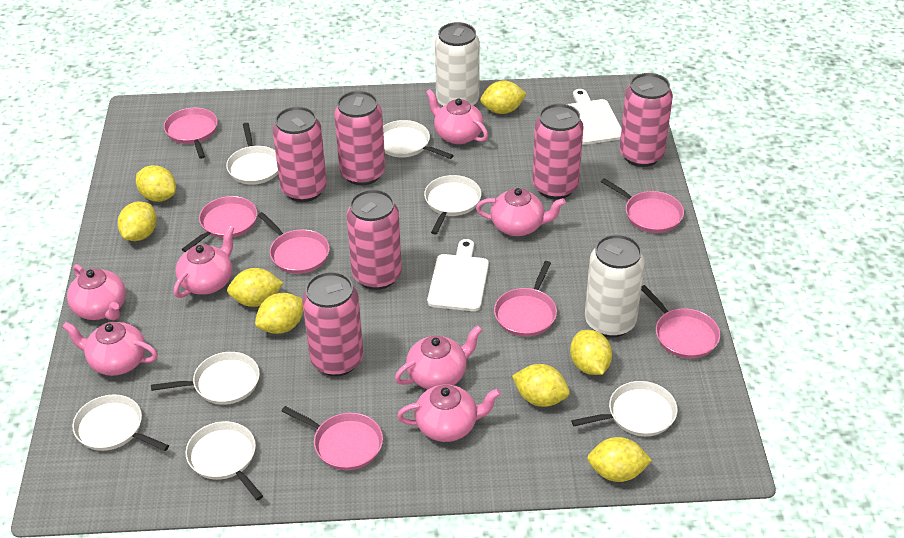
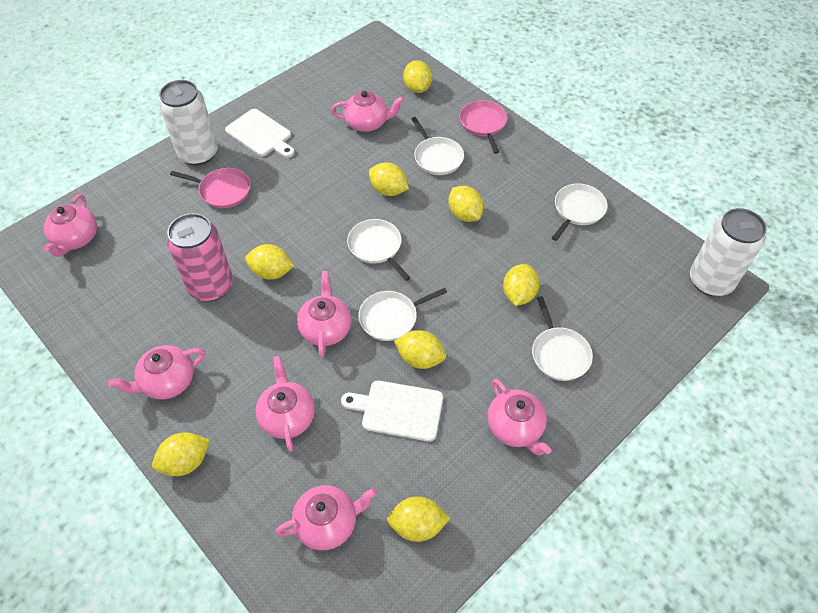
pink can: 6 -> 1
pink pan: 7 -> 2
white pan: 7 -> 5

